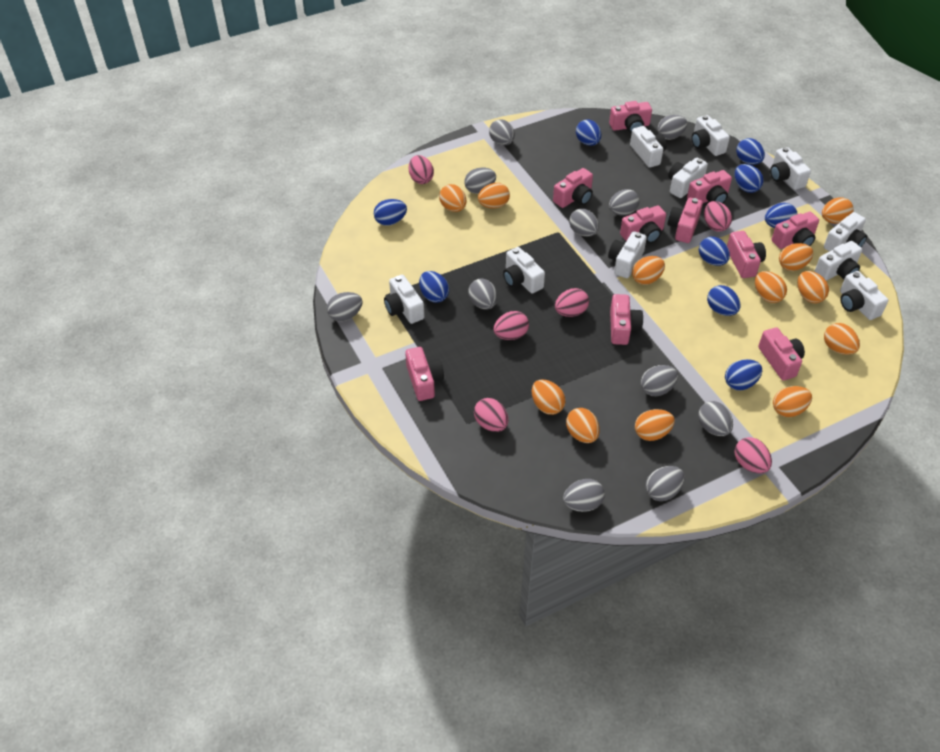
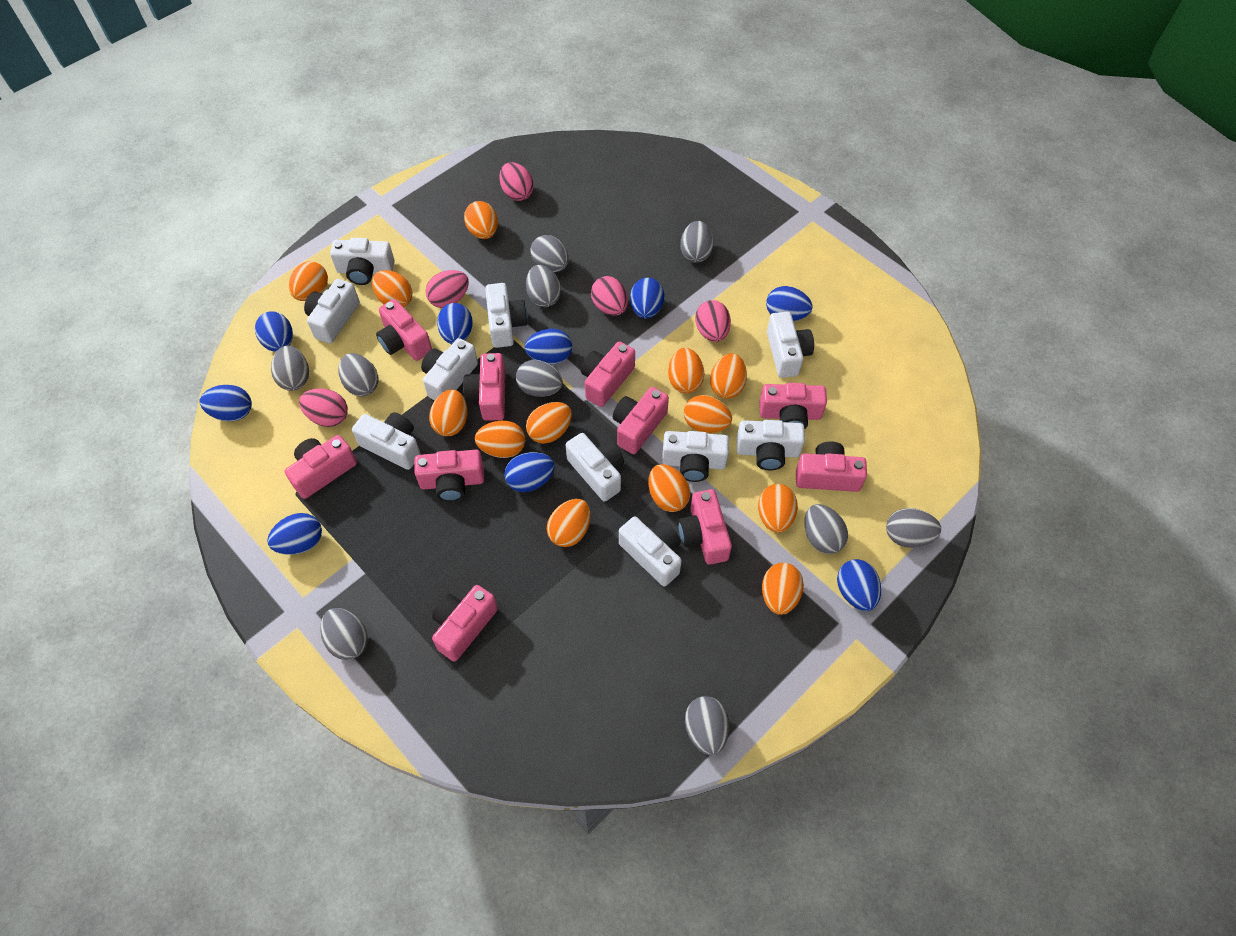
grey egg: 11 -> 10
orange egg: 12 -> 13
pink egg: 6 -> 5

